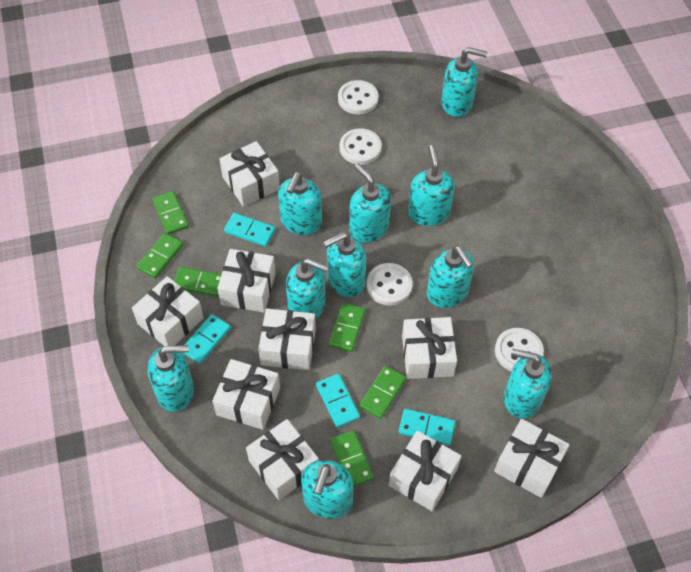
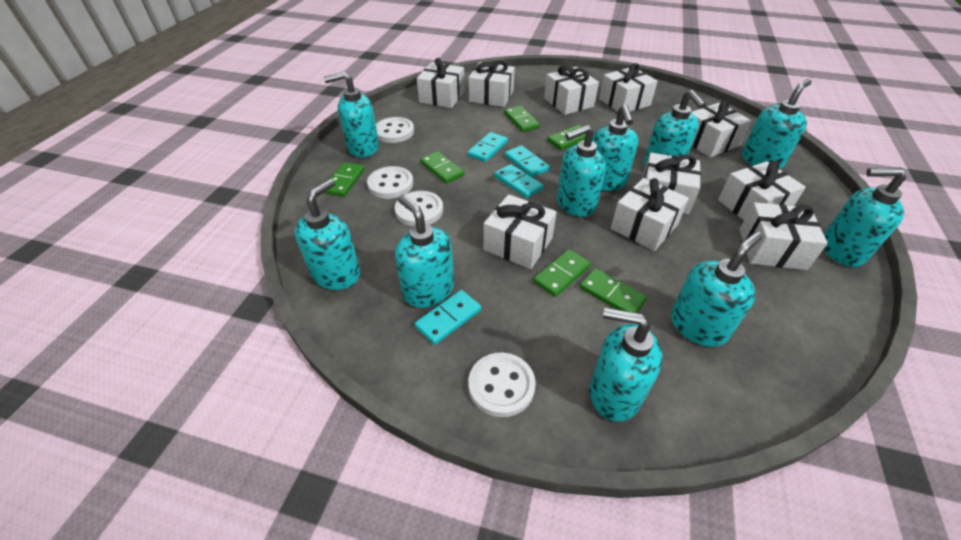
white gift: 9 -> 10

